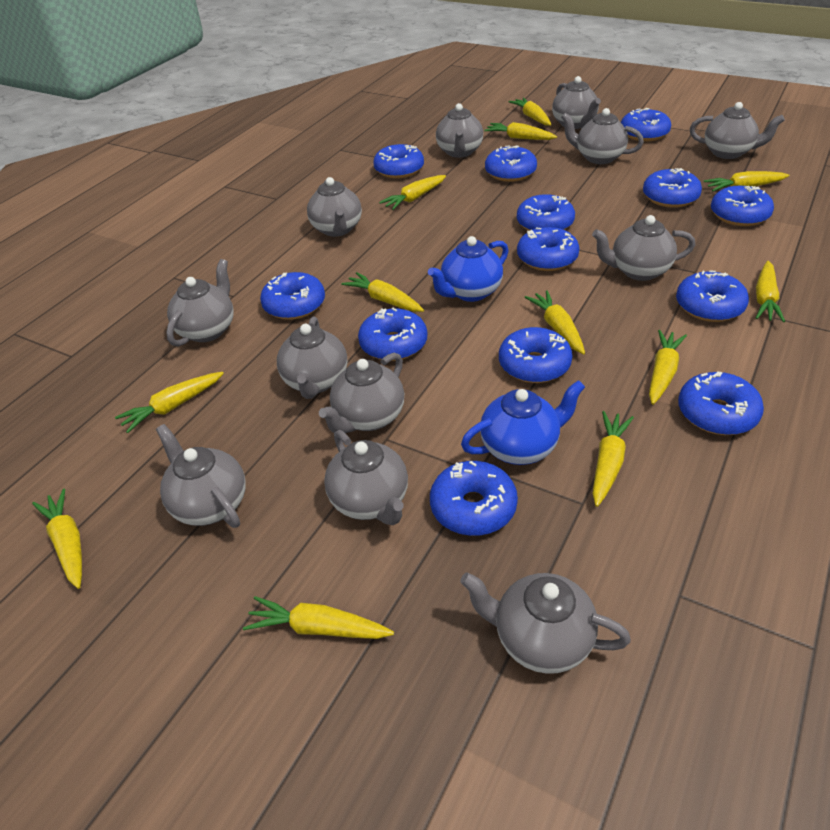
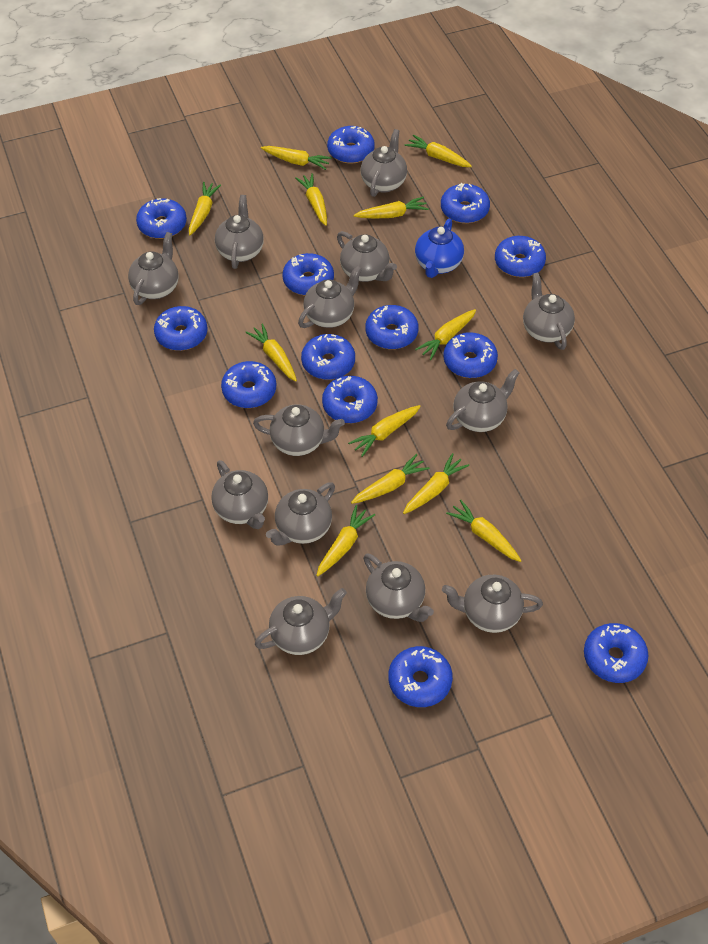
blue teapot: 2 -> 1
grey teapot: 12 -> 13

